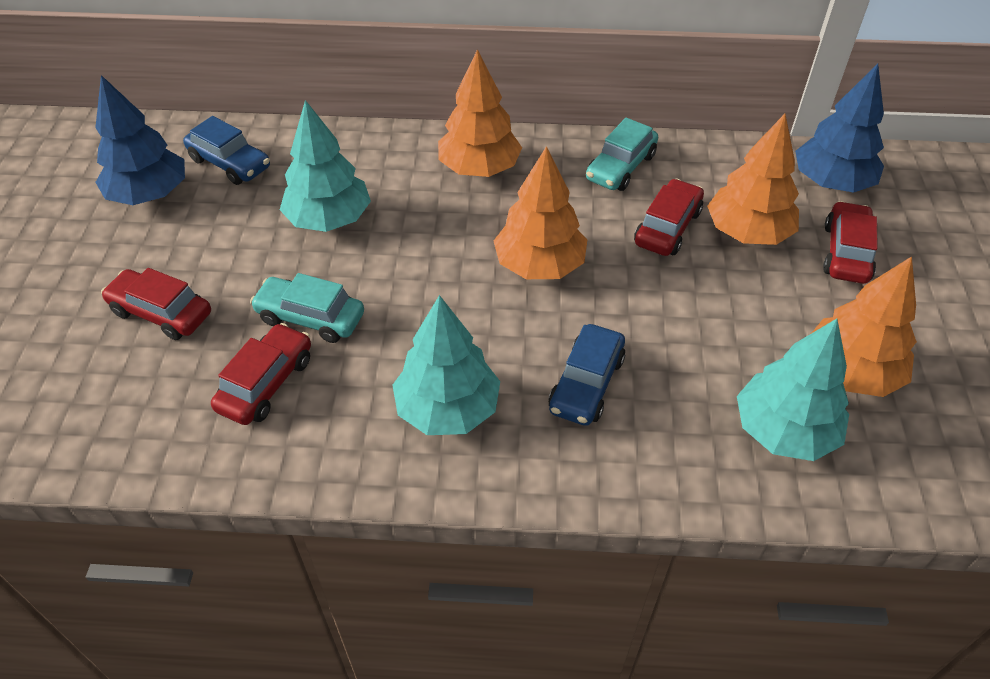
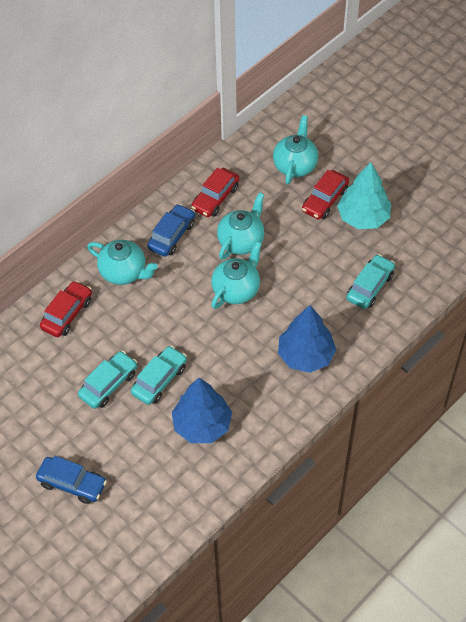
orange tree: 4 -> 0
red car: 4 -> 3
turquoise car: 2 -> 3
turquoise teapot: 0 -> 4
turquoise tree: 3 -> 1

